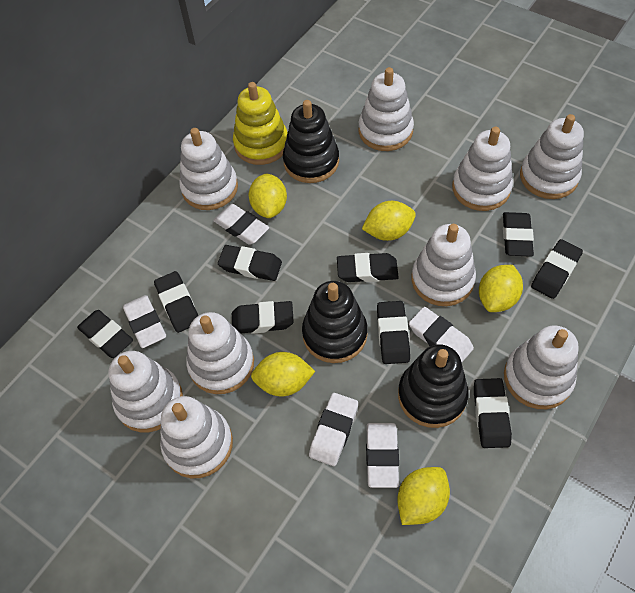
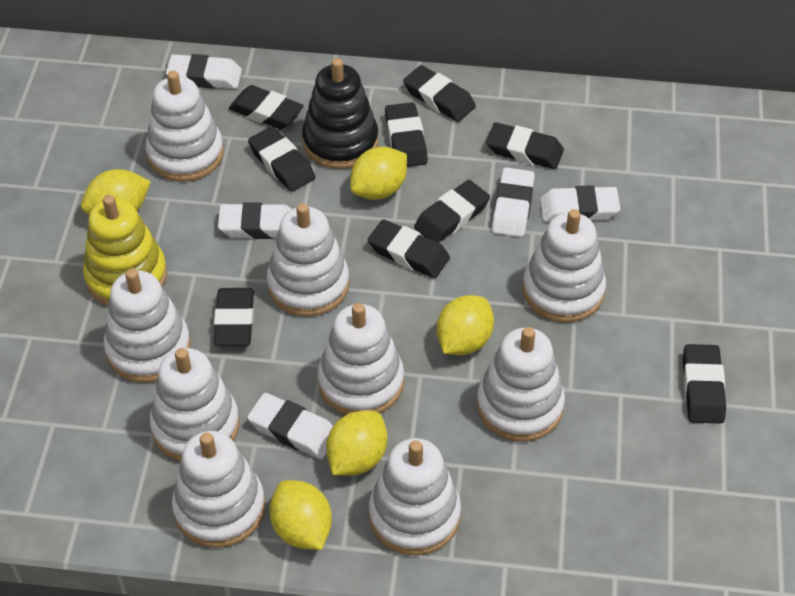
black stacking toy: 3 -> 1

